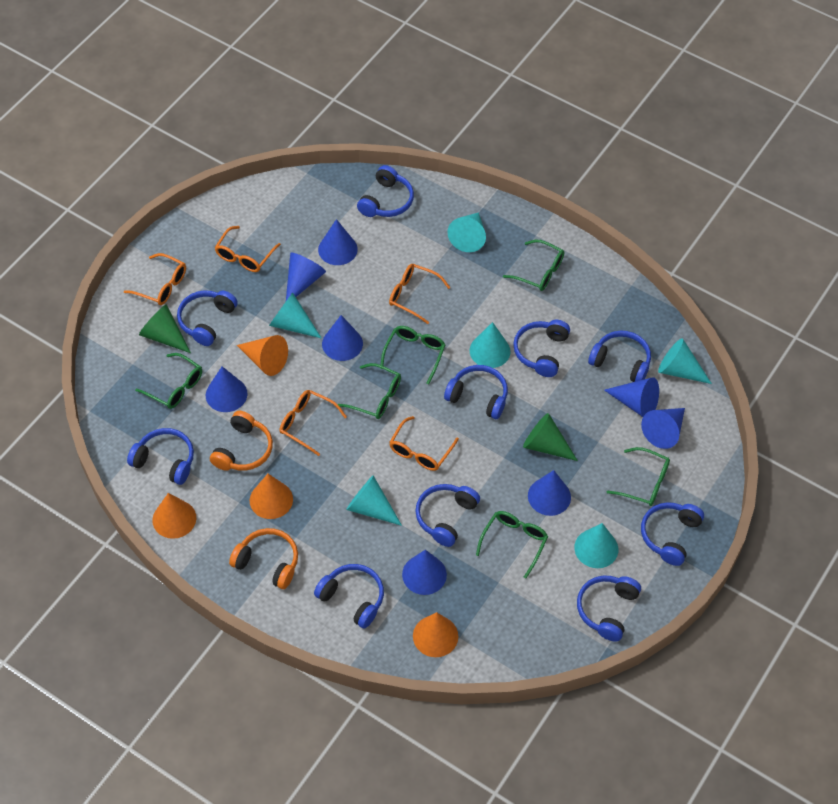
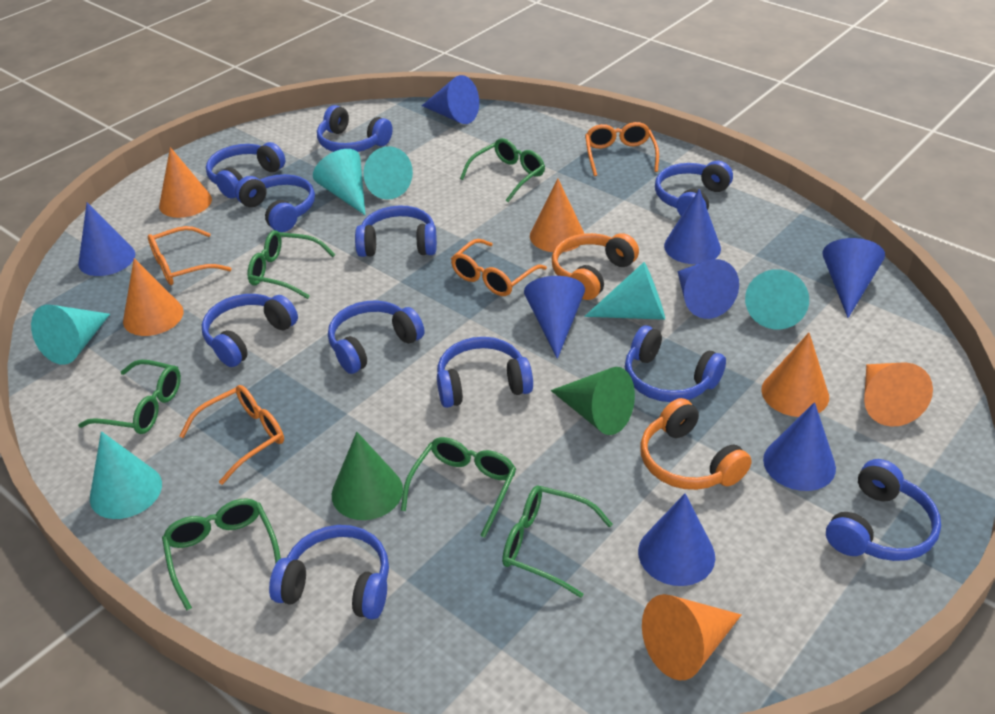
blue headphones: 10 -> 11
orange cone: 4 -> 6
orange glasses: 5 -> 4

